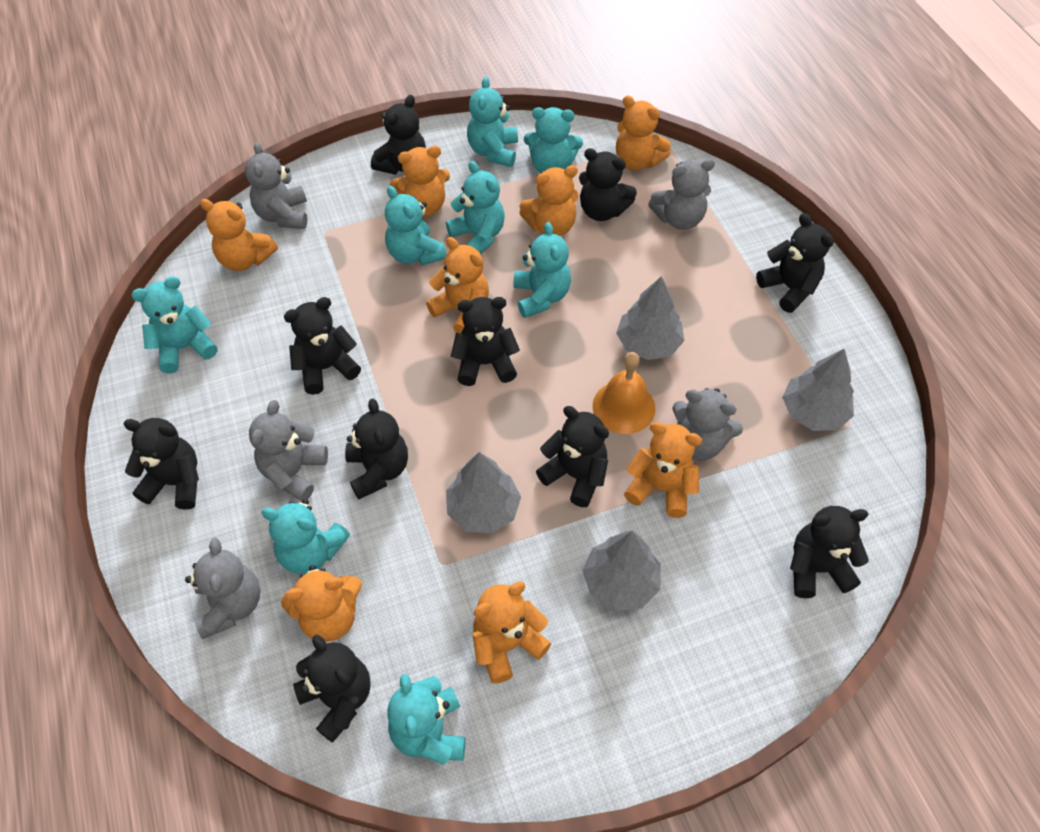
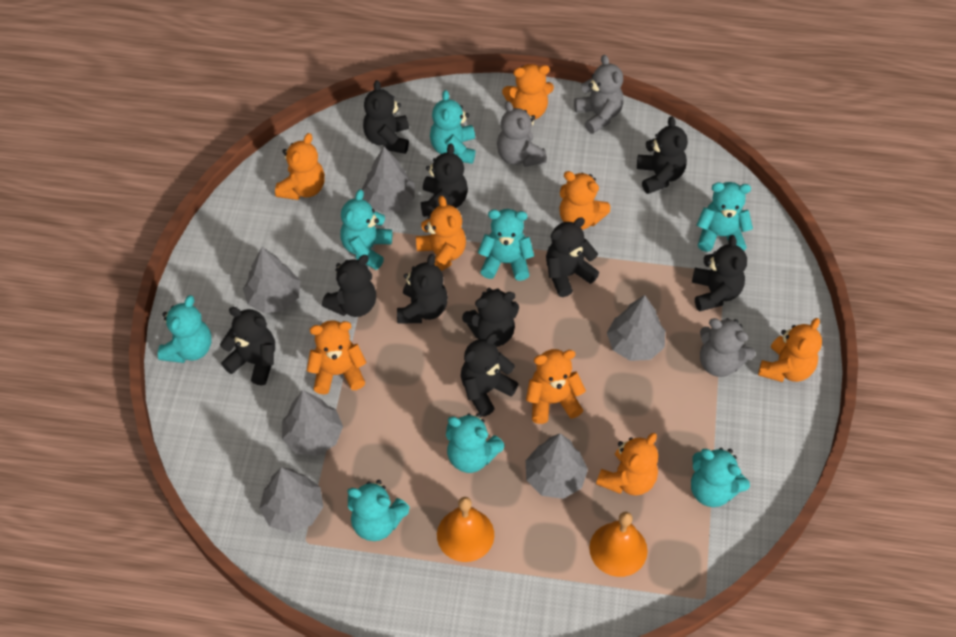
grey teddy bear: 5 -> 3
grey tree: 4 -> 6
orange bell: 1 -> 2

